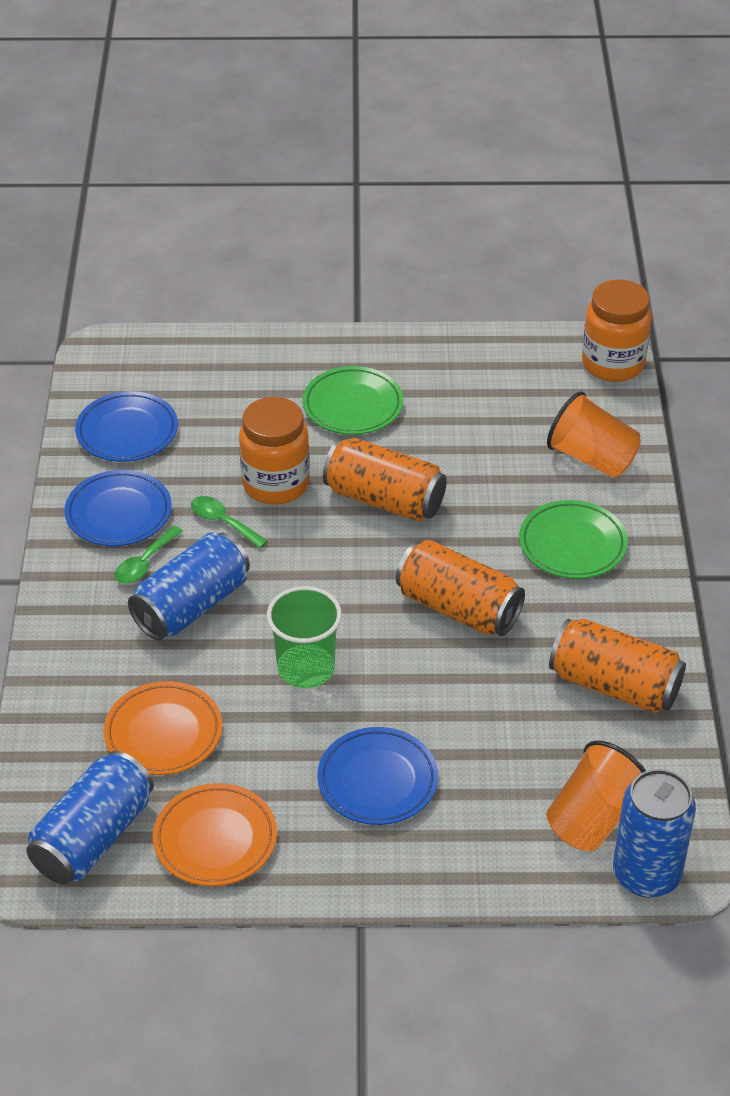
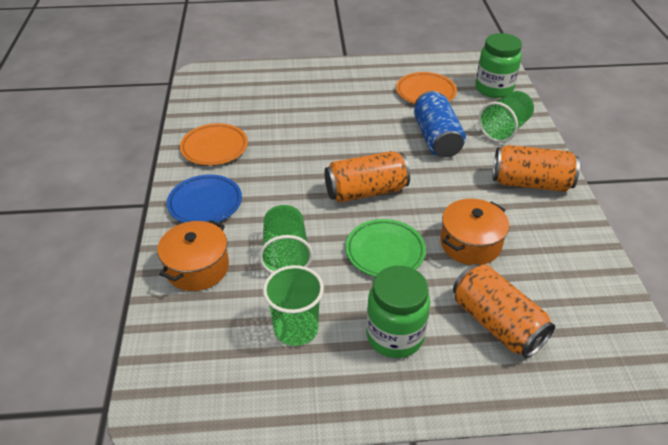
blue can: 3 -> 1
blue plate: 3 -> 1
green cup: 1 -> 3
green jar: 0 -> 2
green plate: 2 -> 1
green spoon: 2 -> 0
orange cup: 2 -> 0
orange jar: 2 -> 0
orange pot: 0 -> 2

